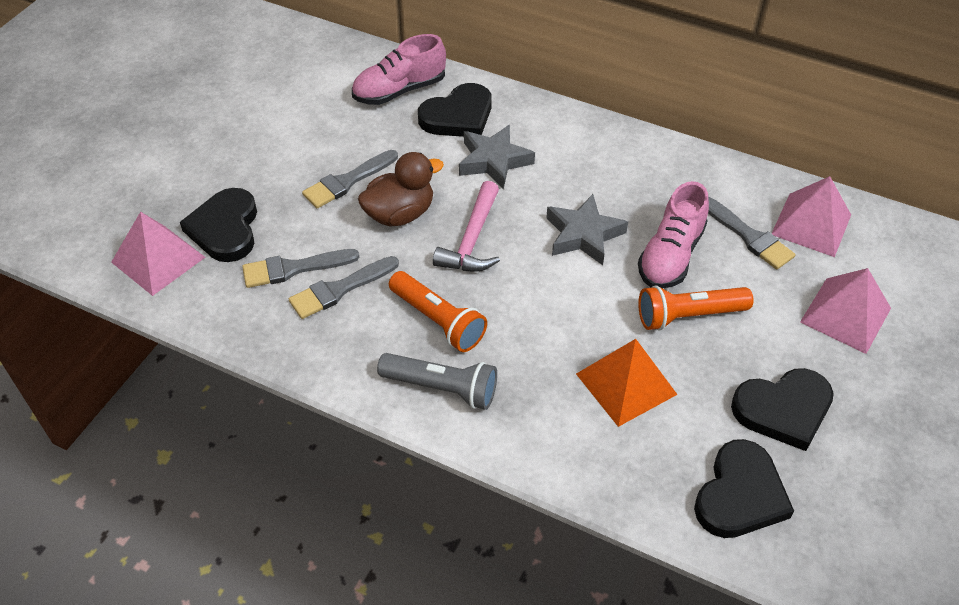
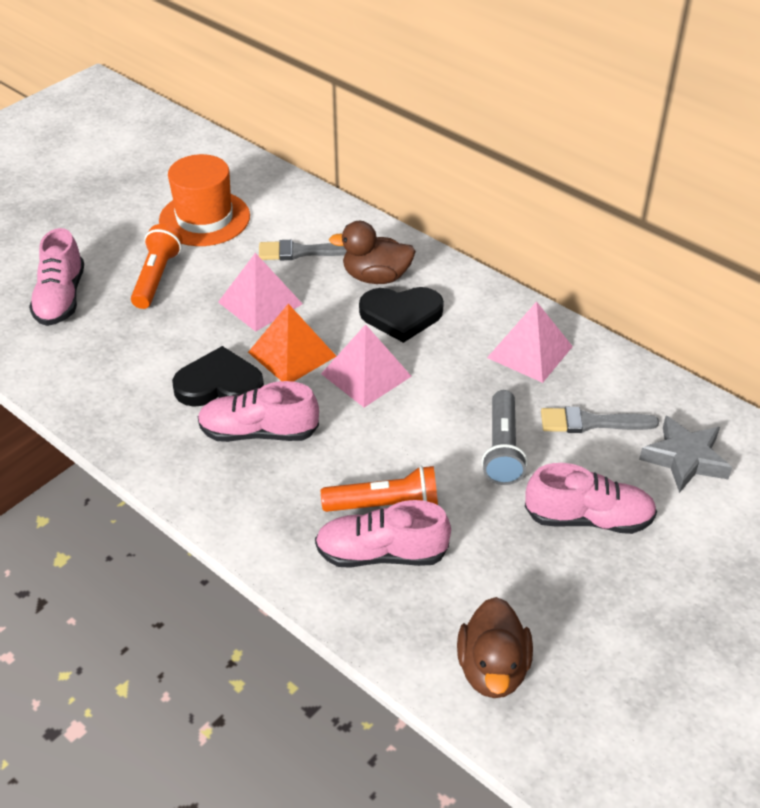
black heart: 4 -> 2
brown duck: 1 -> 2
grey brush: 4 -> 2
grey star: 2 -> 1
orange hat: 0 -> 1
pink hammer: 1 -> 0
pink shoe: 2 -> 4

